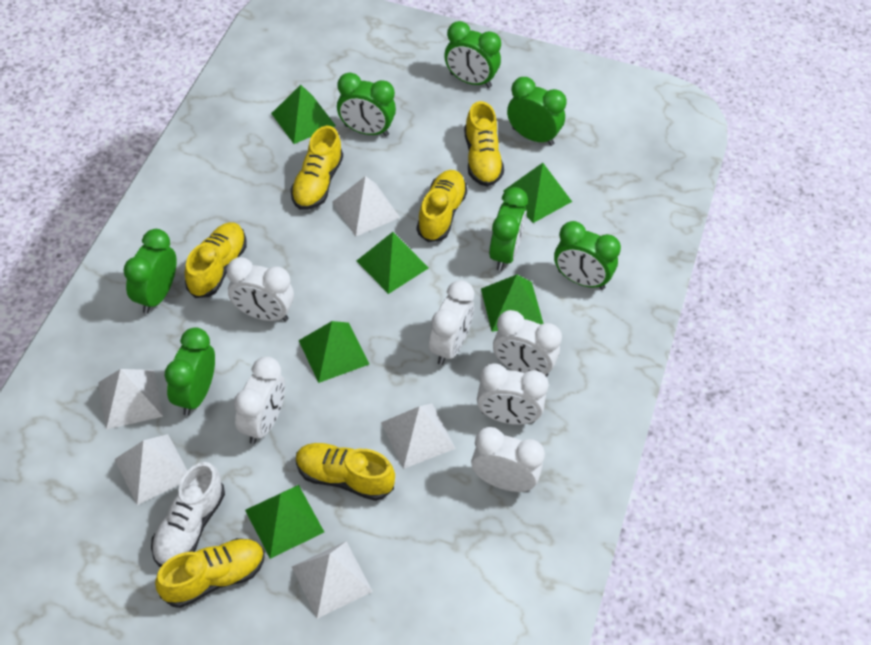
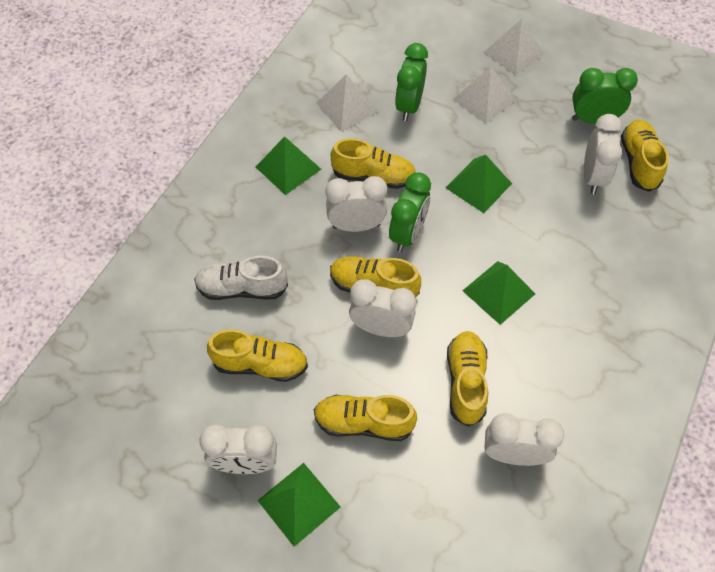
green clock: 7 -> 3
green pyramid: 6 -> 4
white clock: 6 -> 5
white pyramid: 5 -> 3

